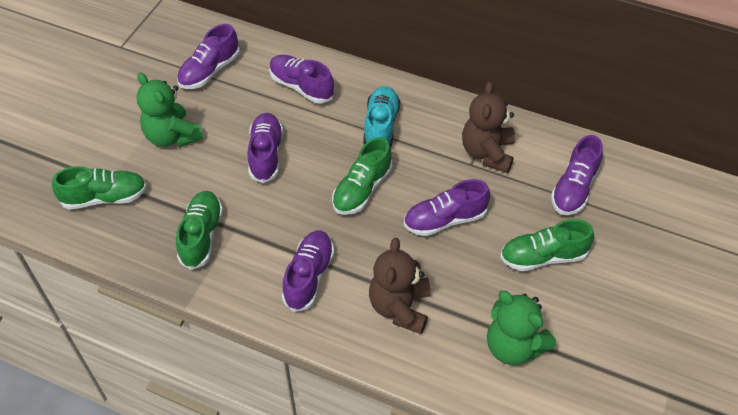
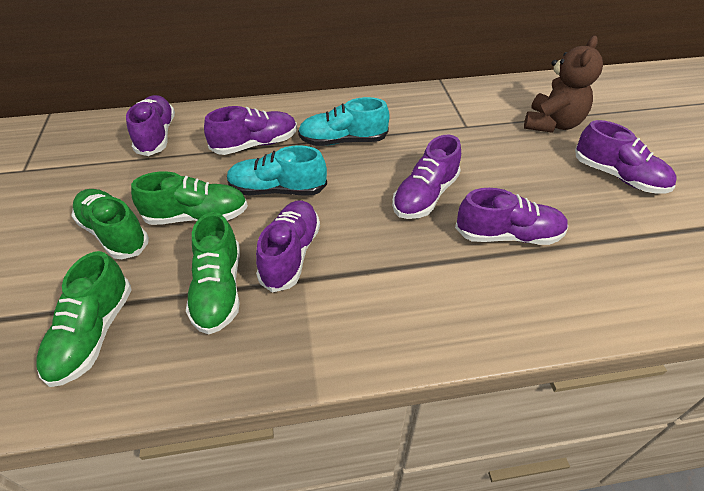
brown teddy bear: 2 -> 1
green teddy bear: 2 -> 0
turquoise shoe: 1 -> 2

